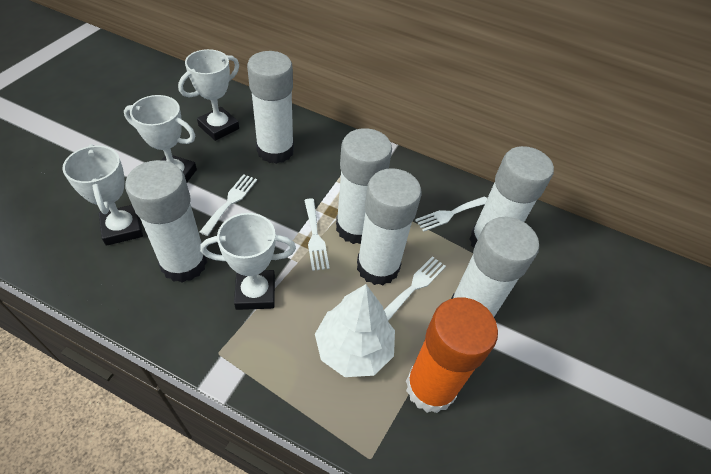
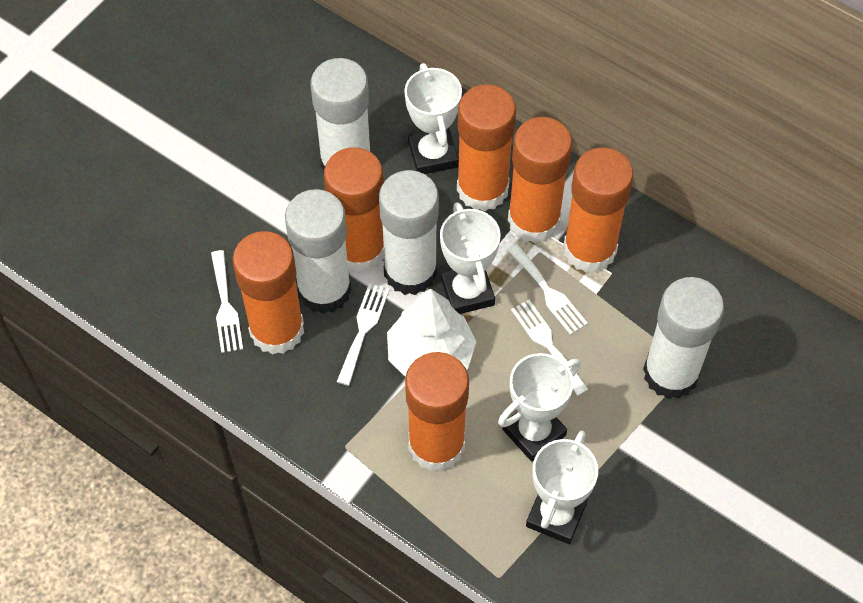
orange glue stick: 1 -> 6
white glue stick: 6 -> 4

